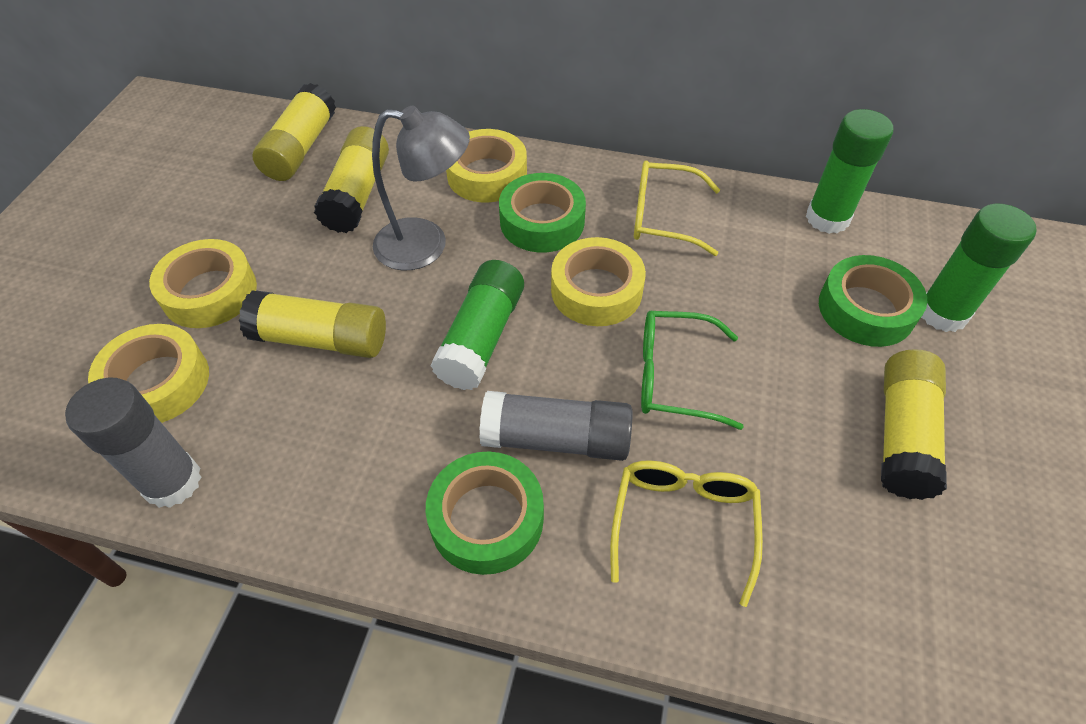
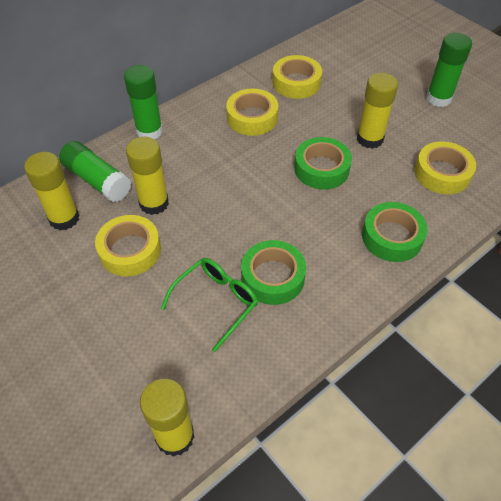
grey glue stick: 2 -> 0
grey lamp: 1 -> 0
yellow glasses: 2 -> 0

